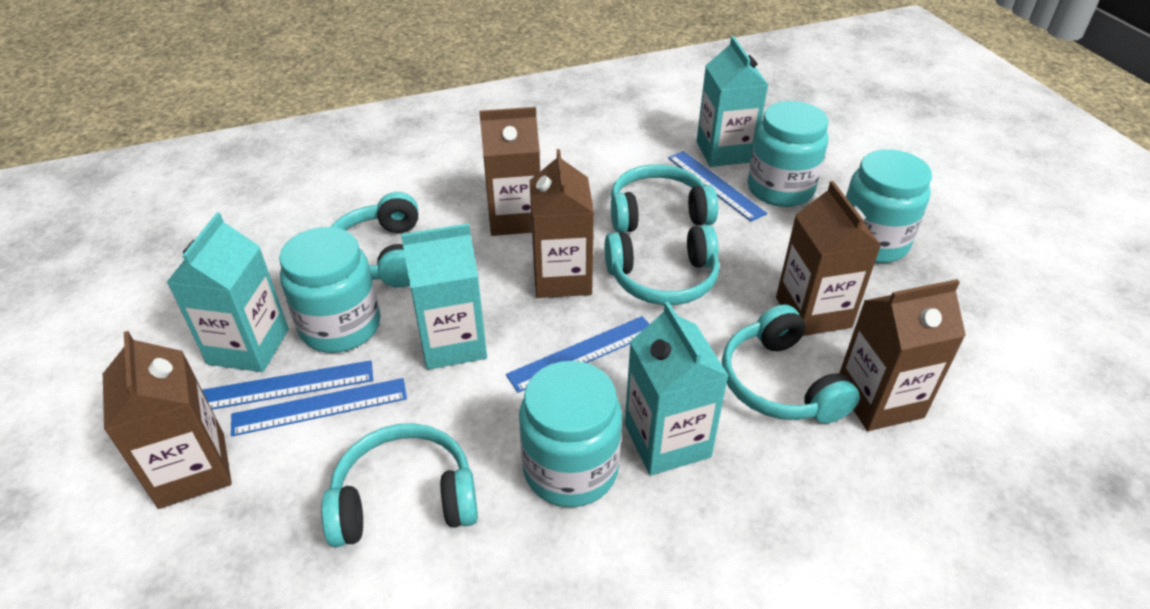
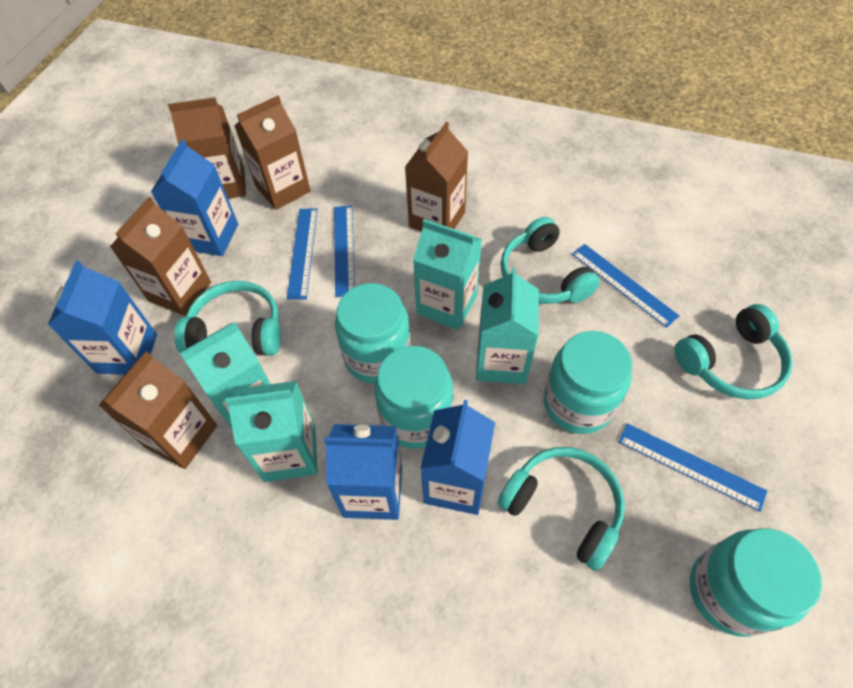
blue carton: 0 -> 4
turquoise headphones: 5 -> 4

